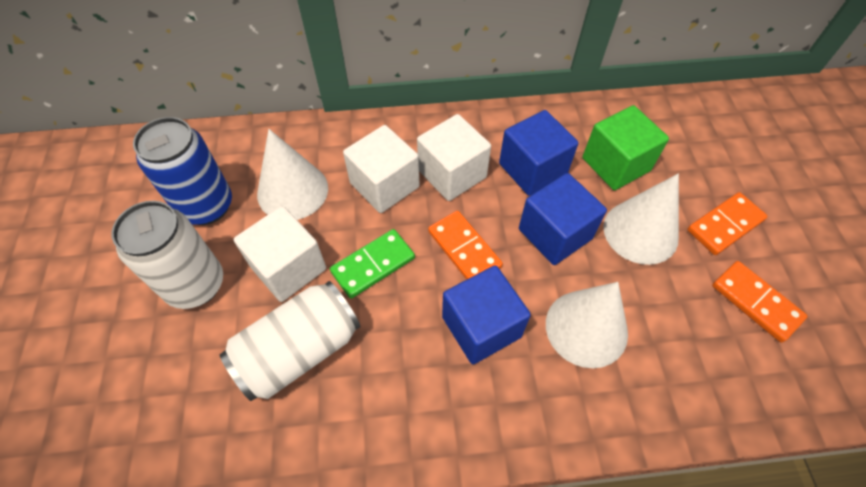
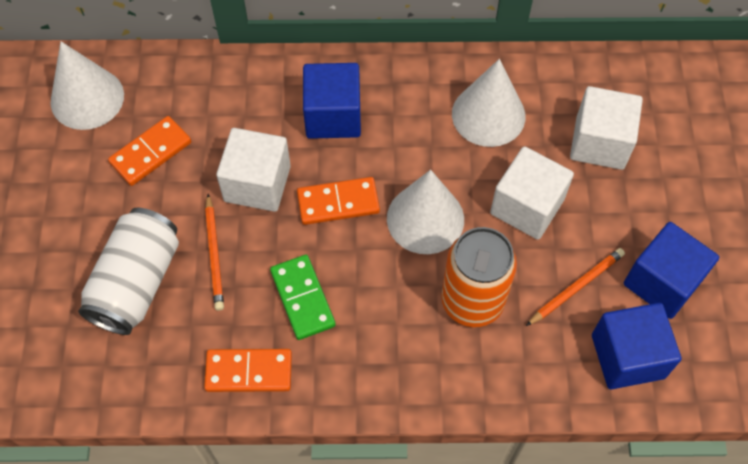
blue can: 1 -> 0
green cube: 1 -> 0
orange can: 0 -> 1
orange pencil: 0 -> 2
white can: 2 -> 1

